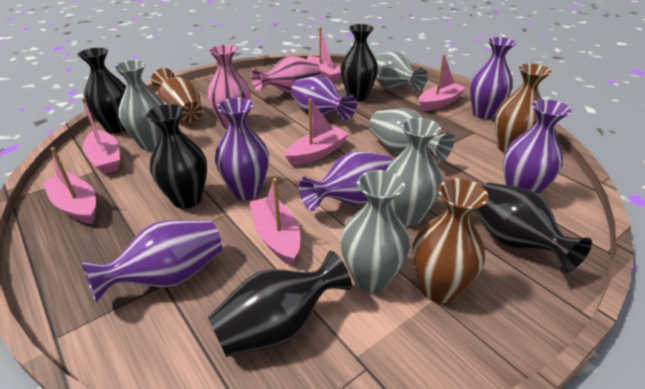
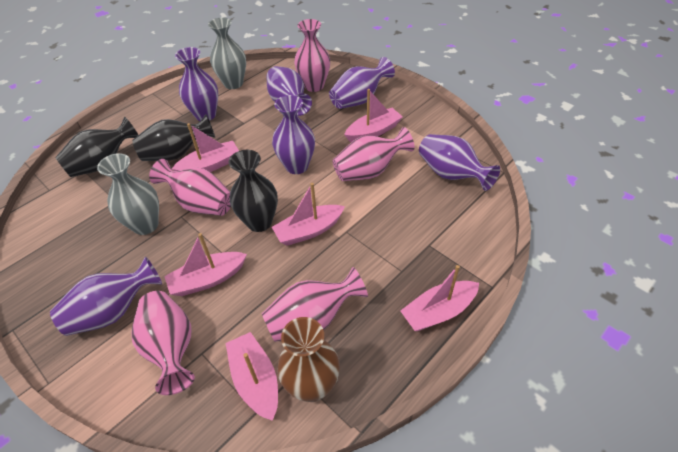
black vase: 5 -> 3
brown vase: 3 -> 1
grey vase: 5 -> 2
pink vase: 2 -> 5

